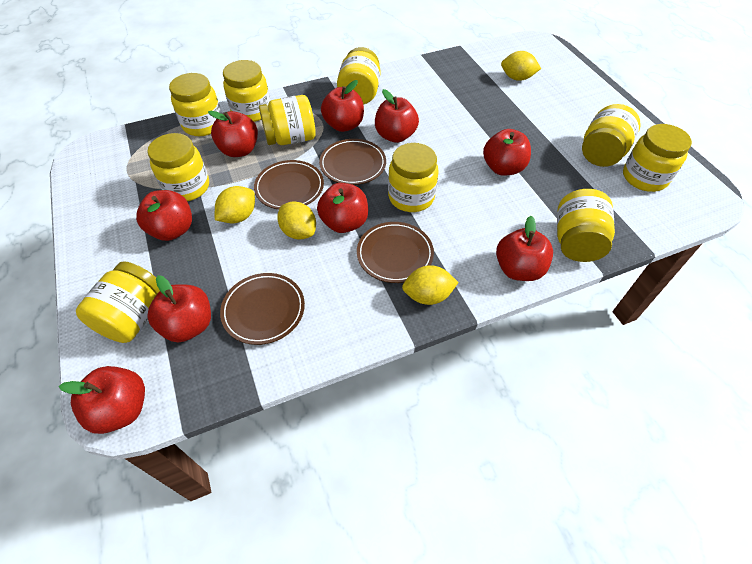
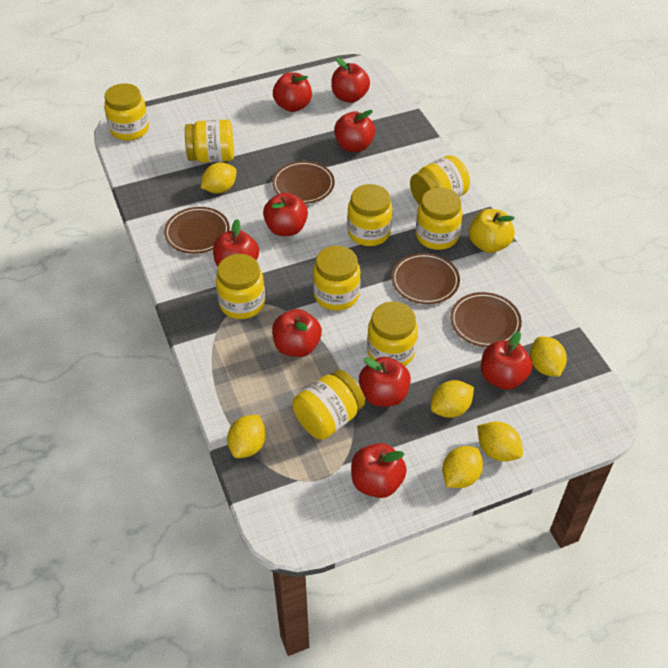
yellow apple: 0 -> 1
yellow jar: 10 -> 9
yellow lemon: 4 -> 6

